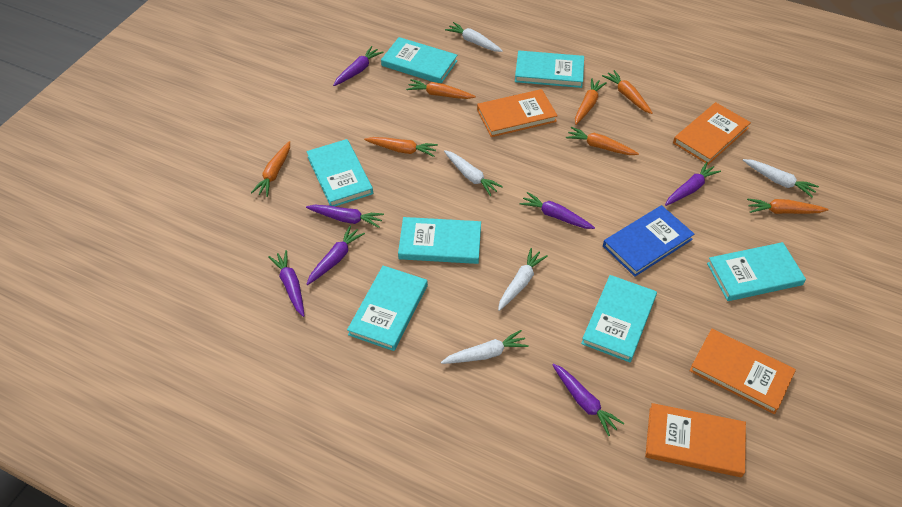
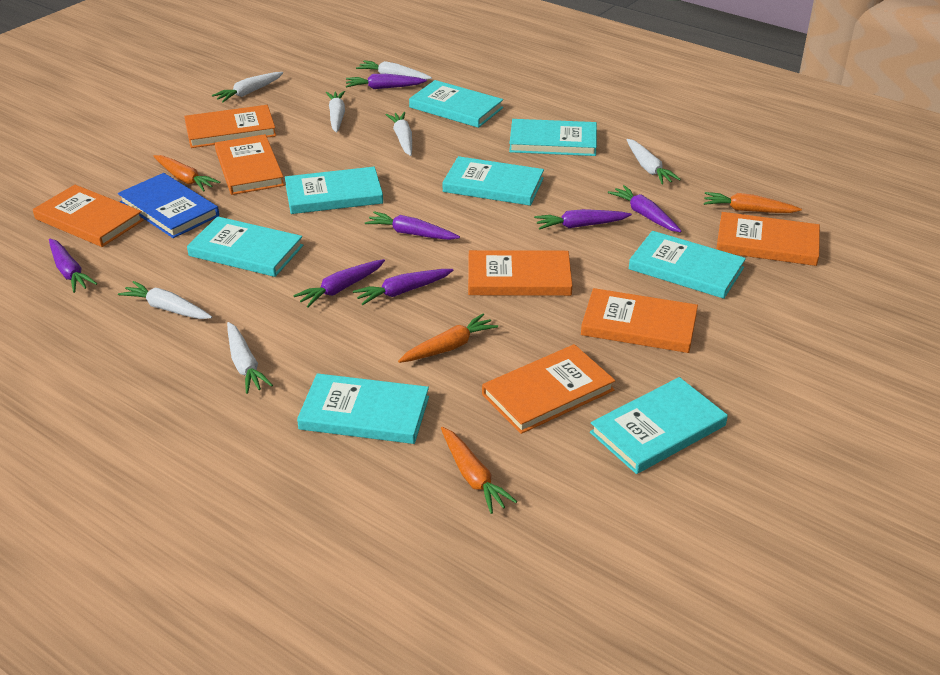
orange book: 4 -> 7
orange carrot: 7 -> 4
turquoise book: 7 -> 8
white carrot: 5 -> 7

